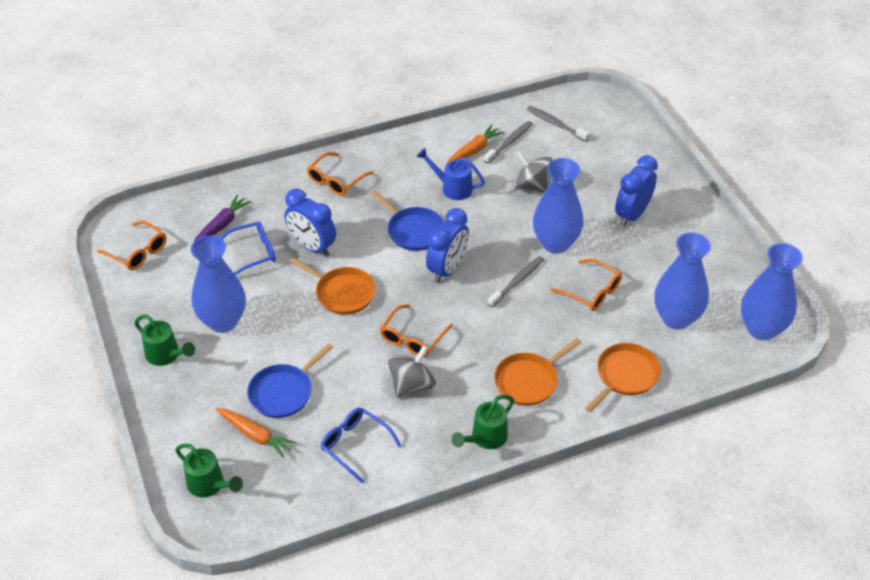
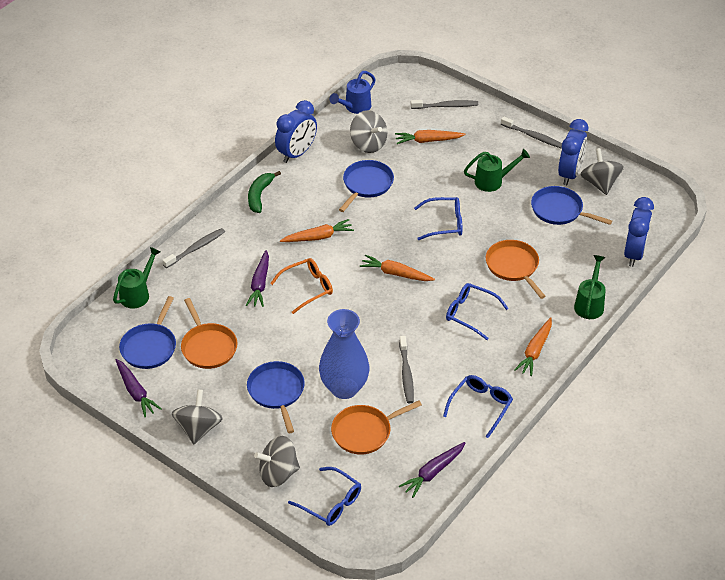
blue glasses: 2 -> 4
blue pan: 2 -> 4
blue vase: 4 -> 1
green banana: 0 -> 1
grey spinning top: 2 -> 4
grey toothbrush: 3 -> 4
orange carrot: 2 -> 4
orange glasses: 4 -> 1
purple carrot: 1 -> 3

